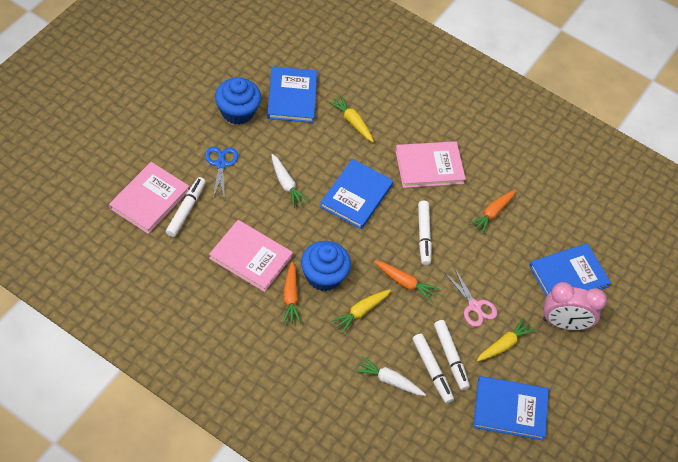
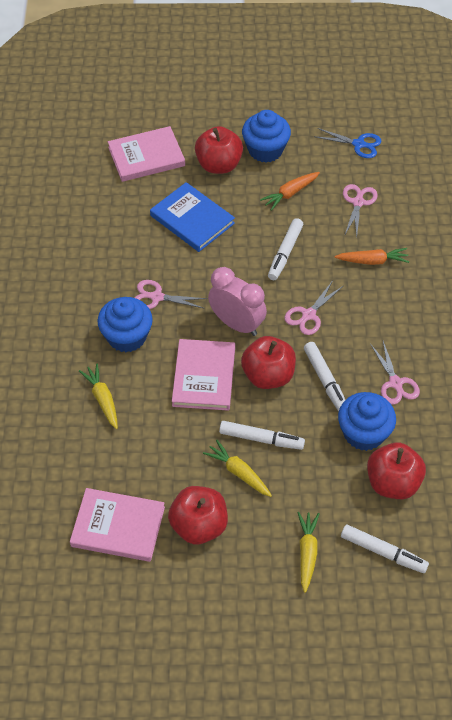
blue book: 4 -> 1
blue cupcake: 2 -> 3
orange carrot: 3 -> 2
pink scissors: 1 -> 4
red apple: 0 -> 4
white carrot: 2 -> 0

